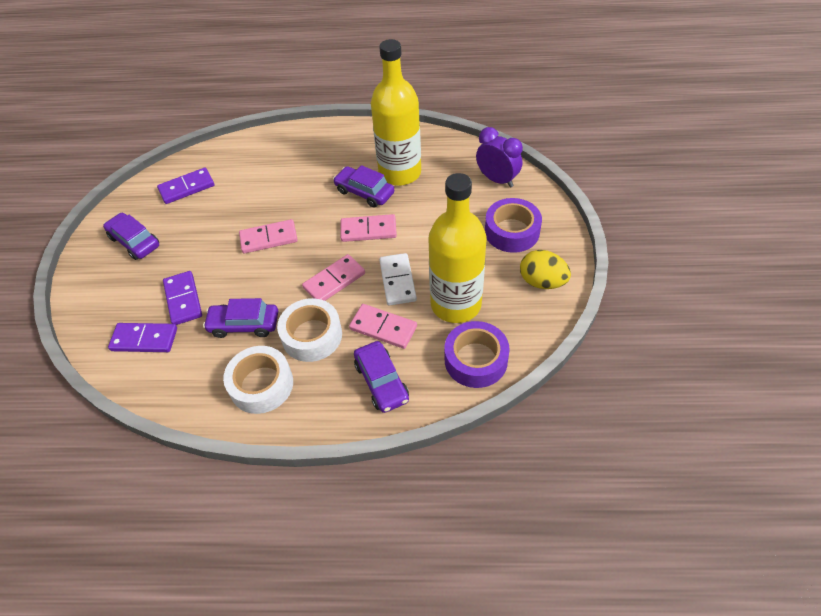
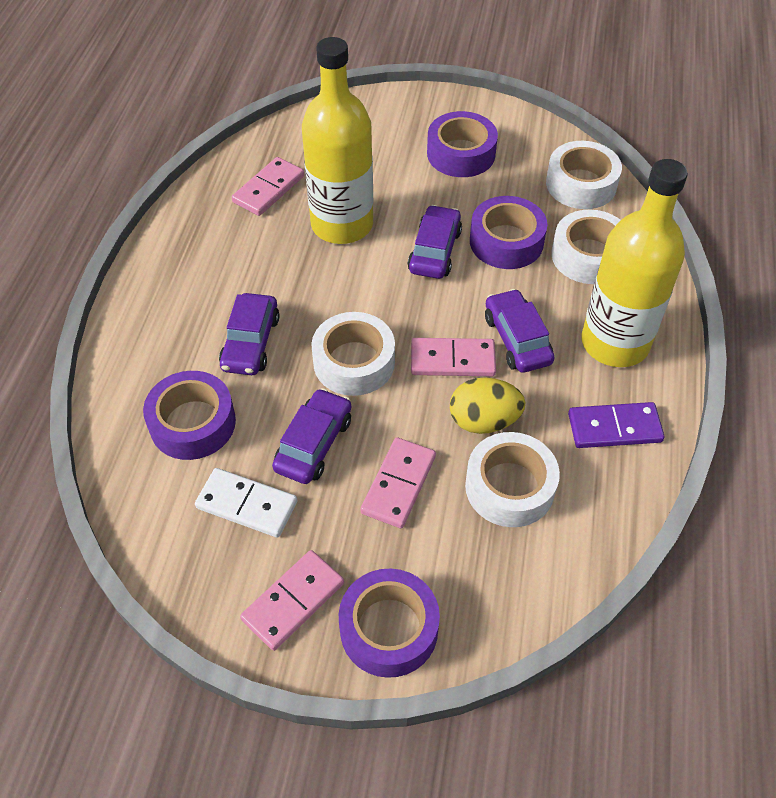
purple clock: 1 -> 0
purple domino: 3 -> 1
purple tape: 2 -> 4
white tape: 2 -> 4

